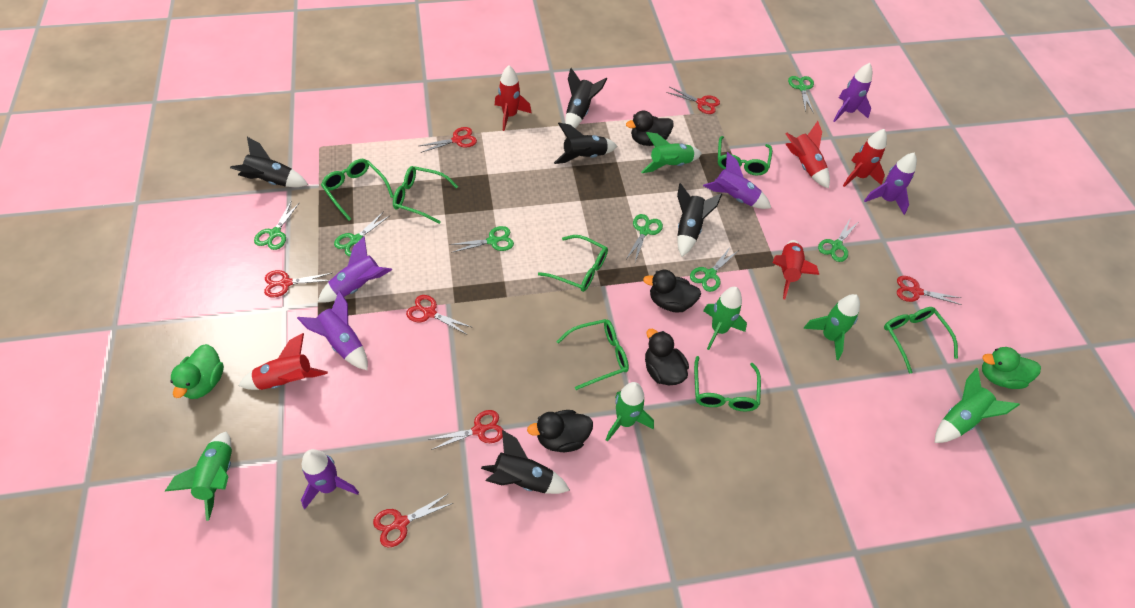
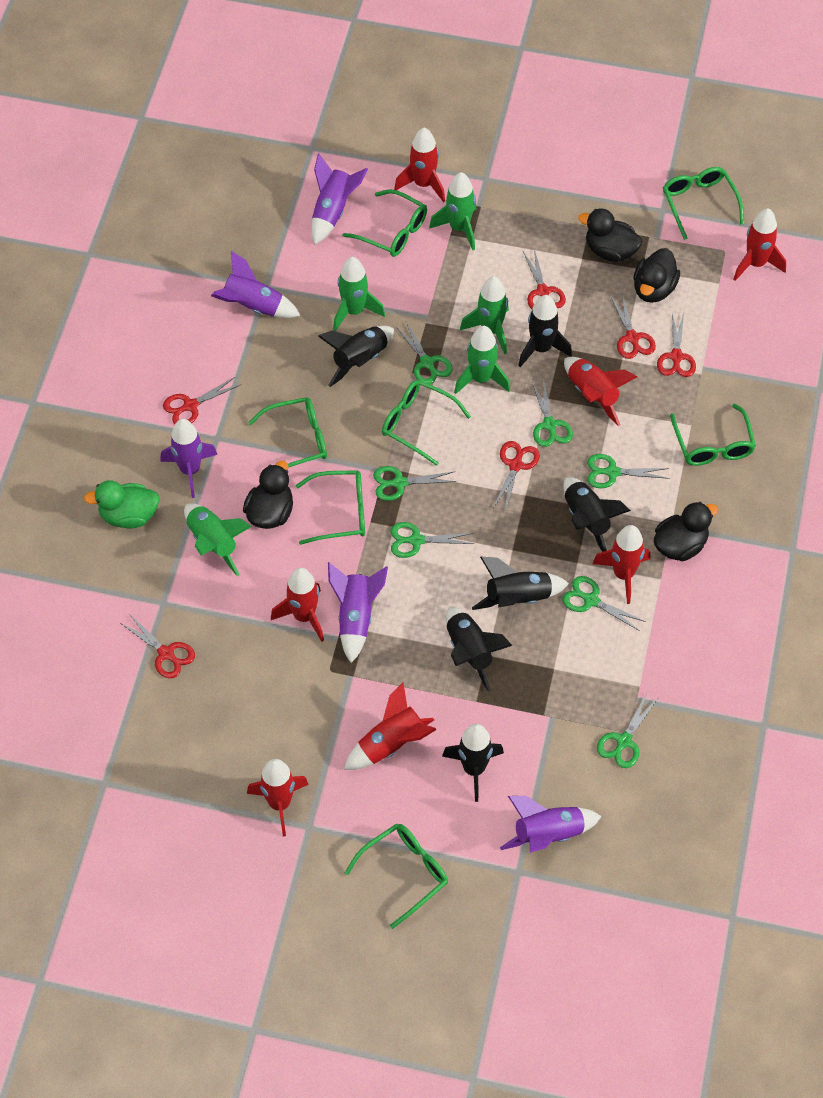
black rocket: 5 -> 6
green duck: 2 -> 1
green rocket: 6 -> 5
purple rocket: 6 -> 5
red rocket: 5 -> 7
red scissors: 7 -> 6

